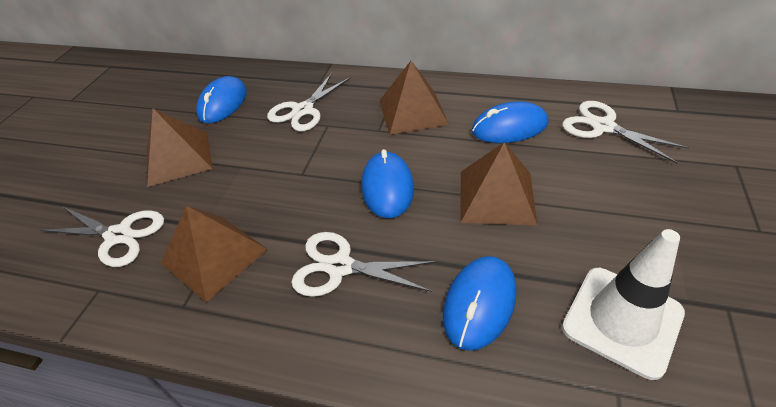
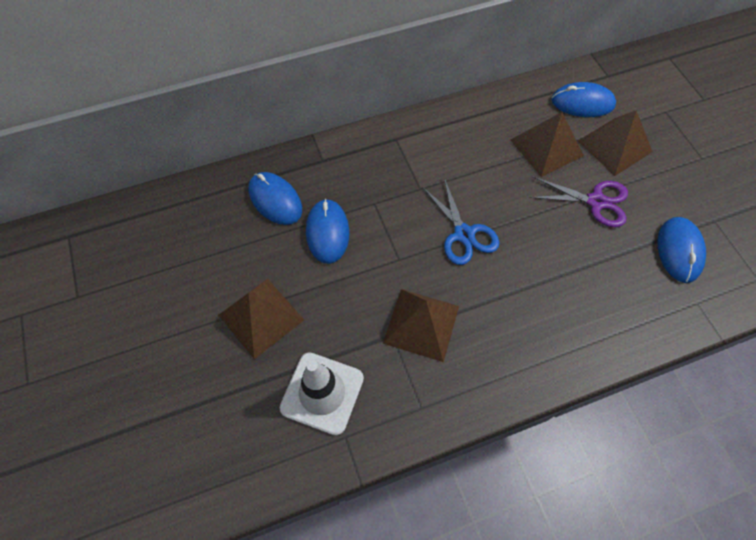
blue scissors: 0 -> 1
purple scissors: 0 -> 1
white scissors: 4 -> 0

